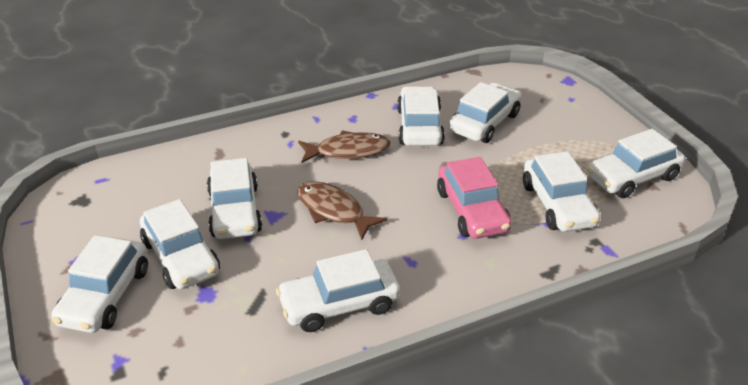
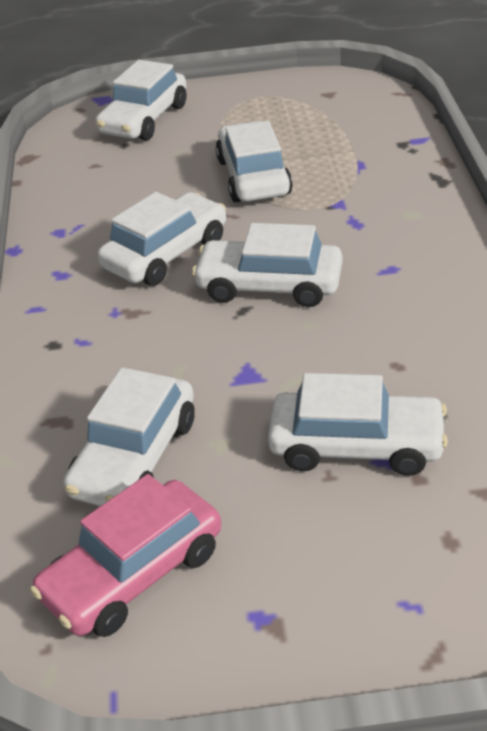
brown fish: 2 -> 0
white car: 8 -> 6

